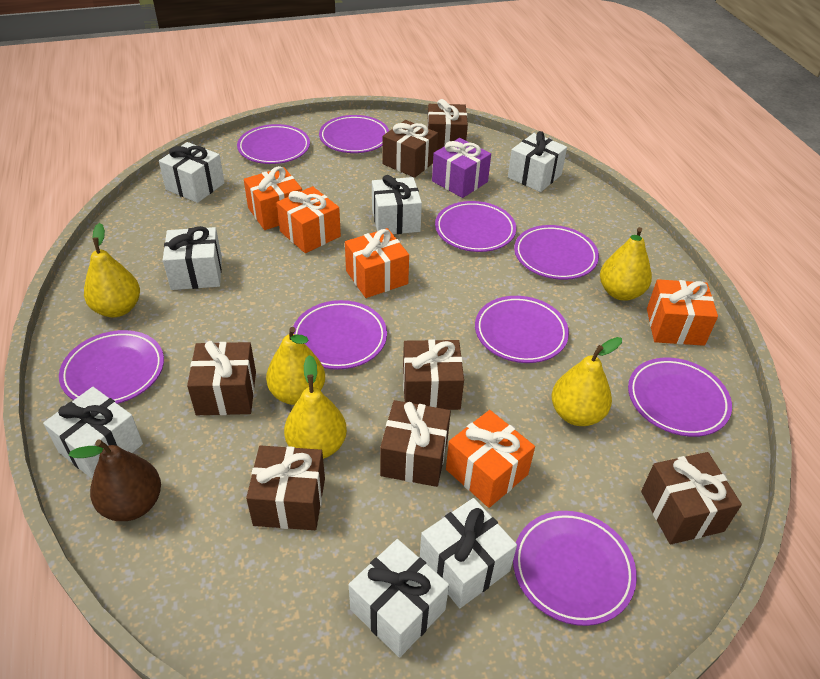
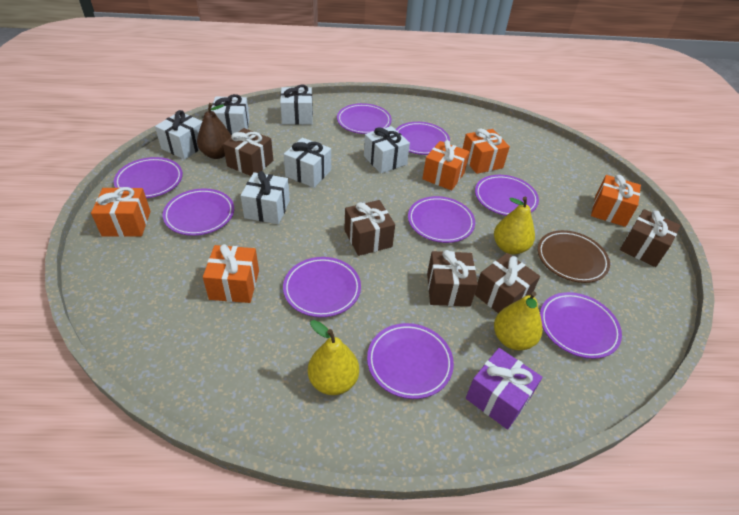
brown gift: 7 -> 5
brown plate: 0 -> 1
white gift: 7 -> 6
yellow pear: 5 -> 3

